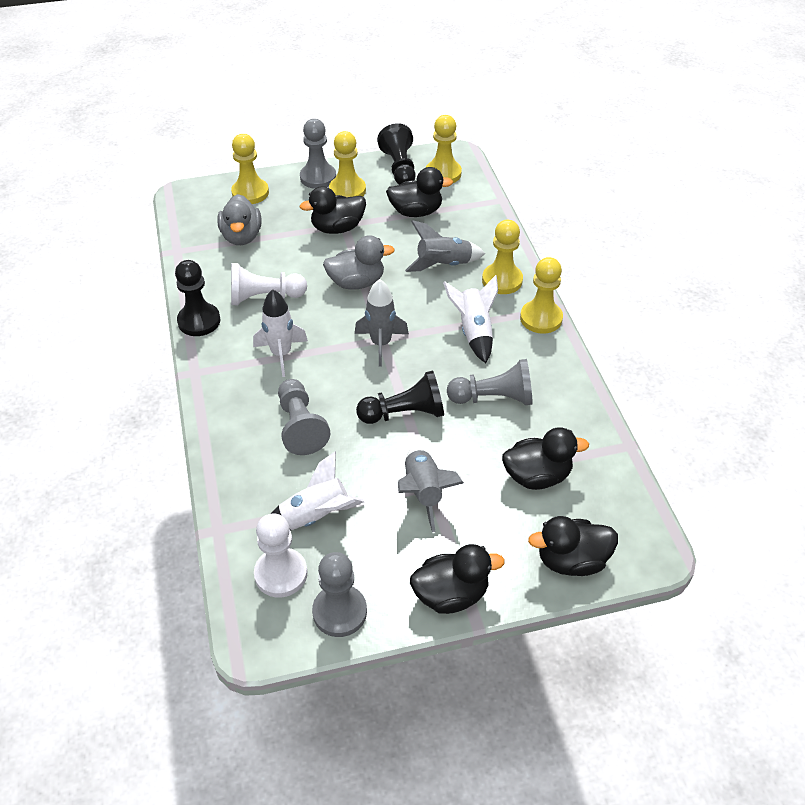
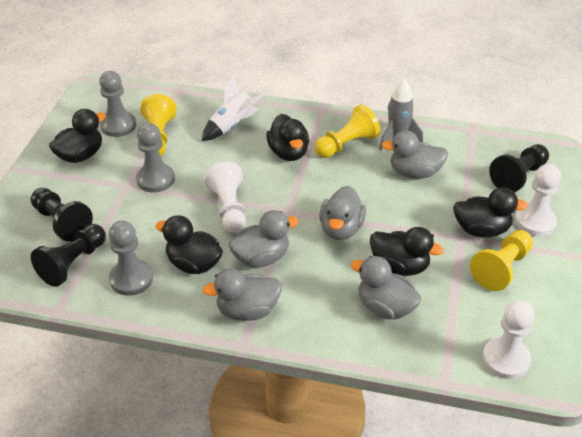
grey duck: 2 -> 5
grey pawn: 4 -> 3
grey rocket: 3 -> 1
white pawn: 2 -> 3
white rocket: 3 -> 1
yellow pawn: 5 -> 3

